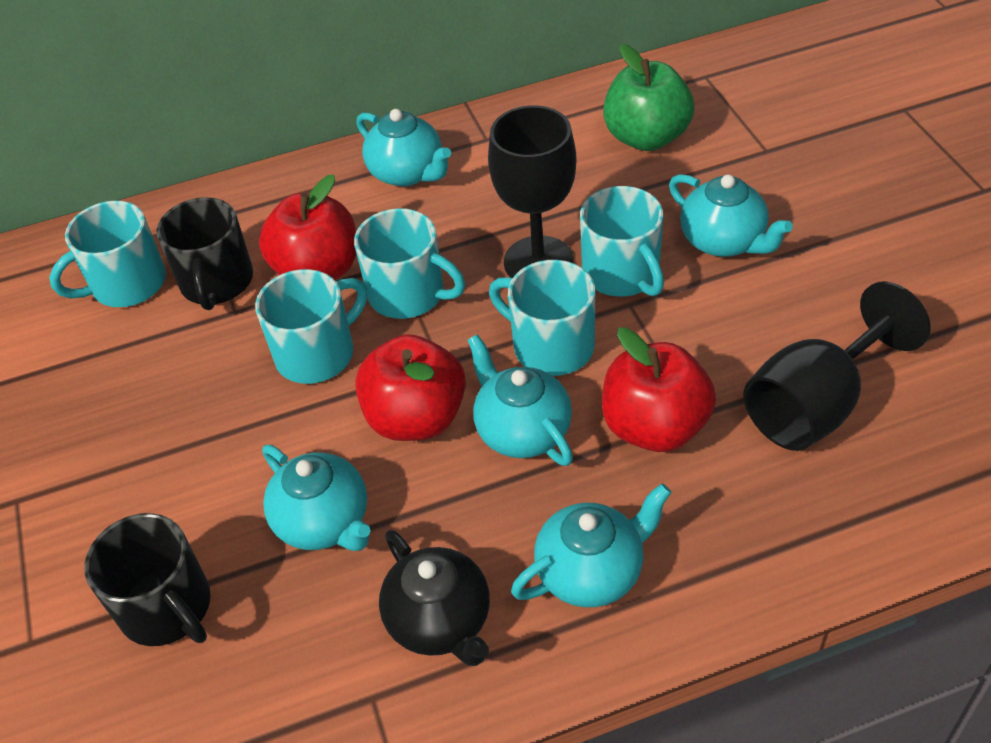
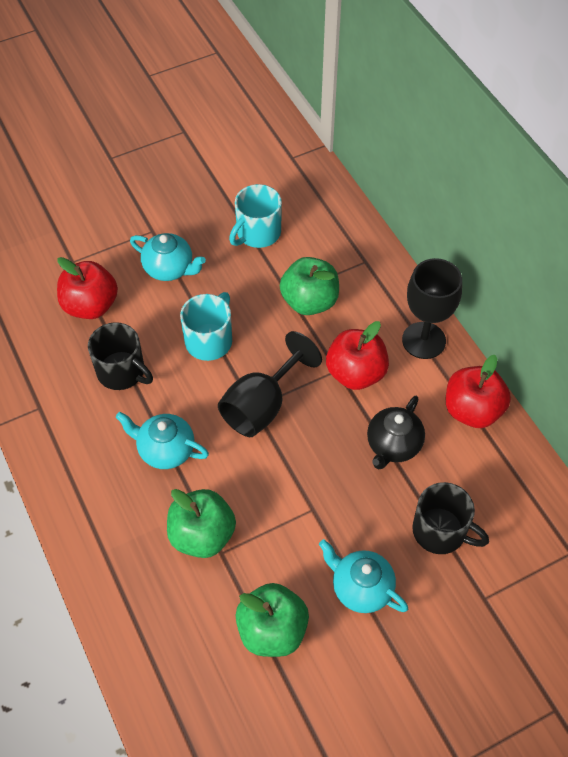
green apple: 1 -> 3
turquoise mug: 5 -> 2
turquoise teapot: 5 -> 3

